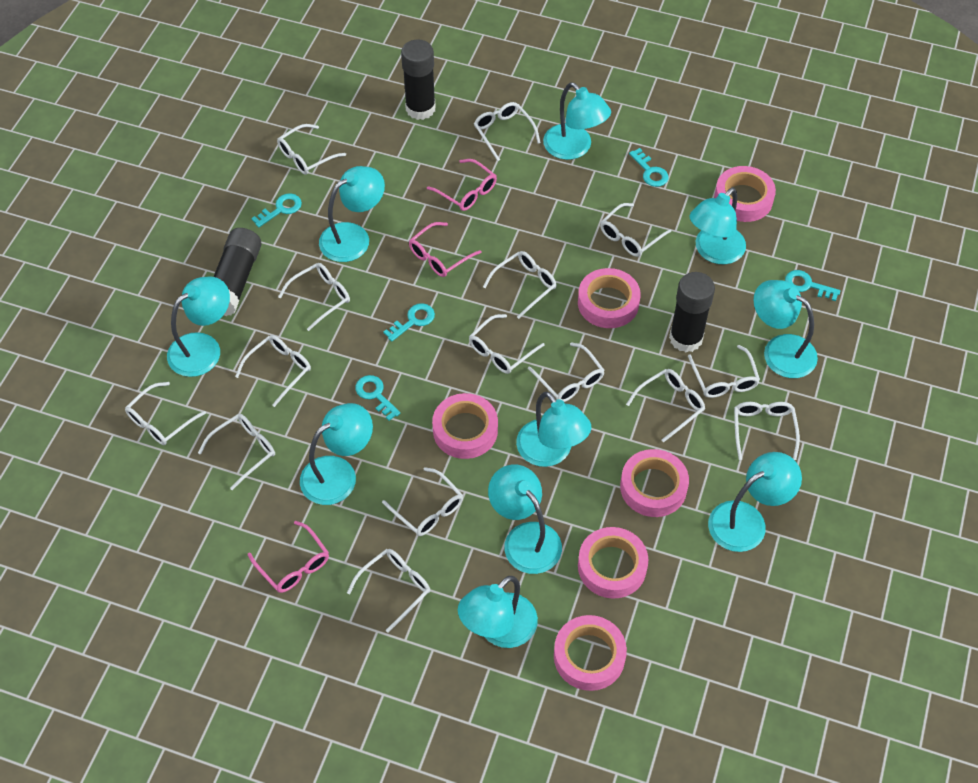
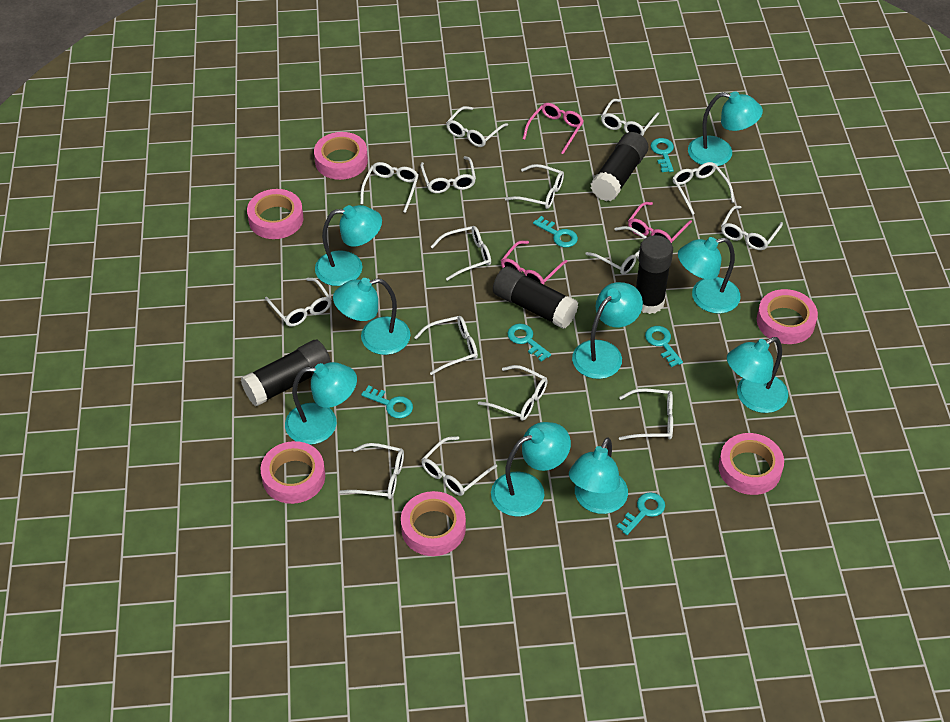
black glue stick: 3 -> 4
turquoise key: 5 -> 6
turquoise lamp: 10 -> 9

